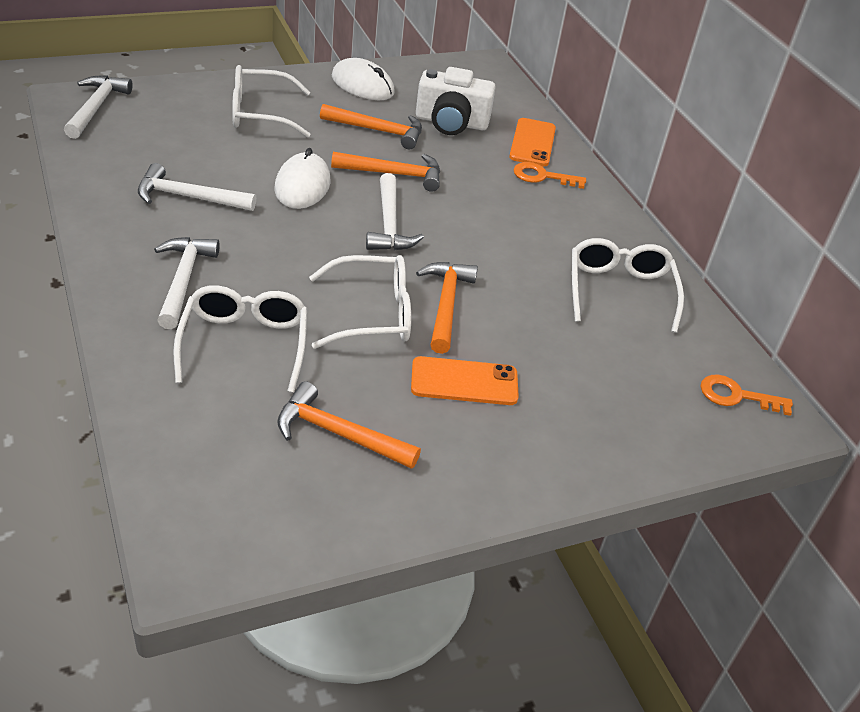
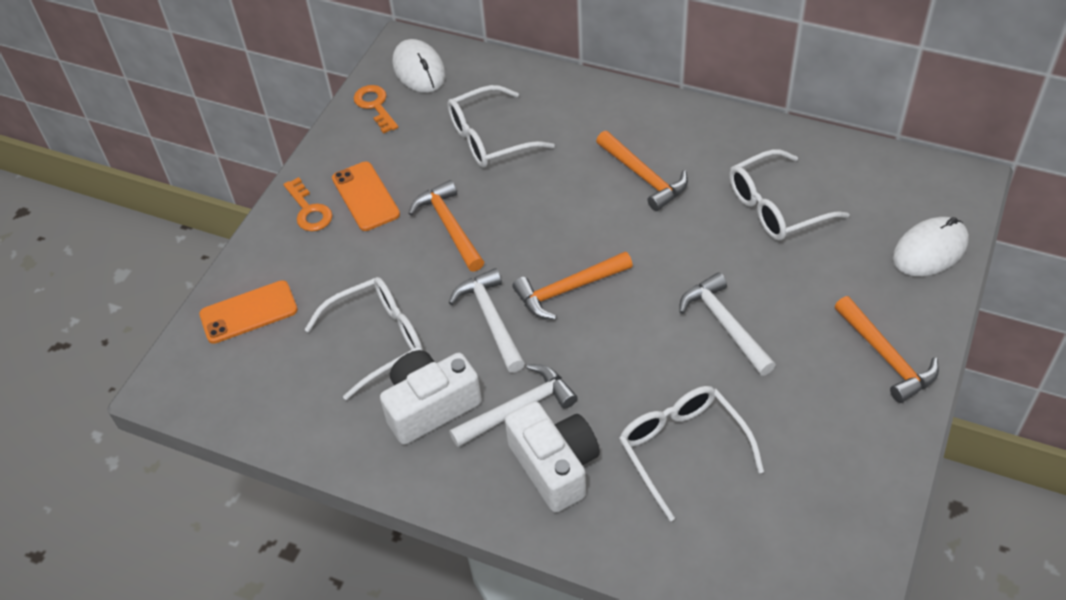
white camera: 1 -> 2
white hammer: 4 -> 3

